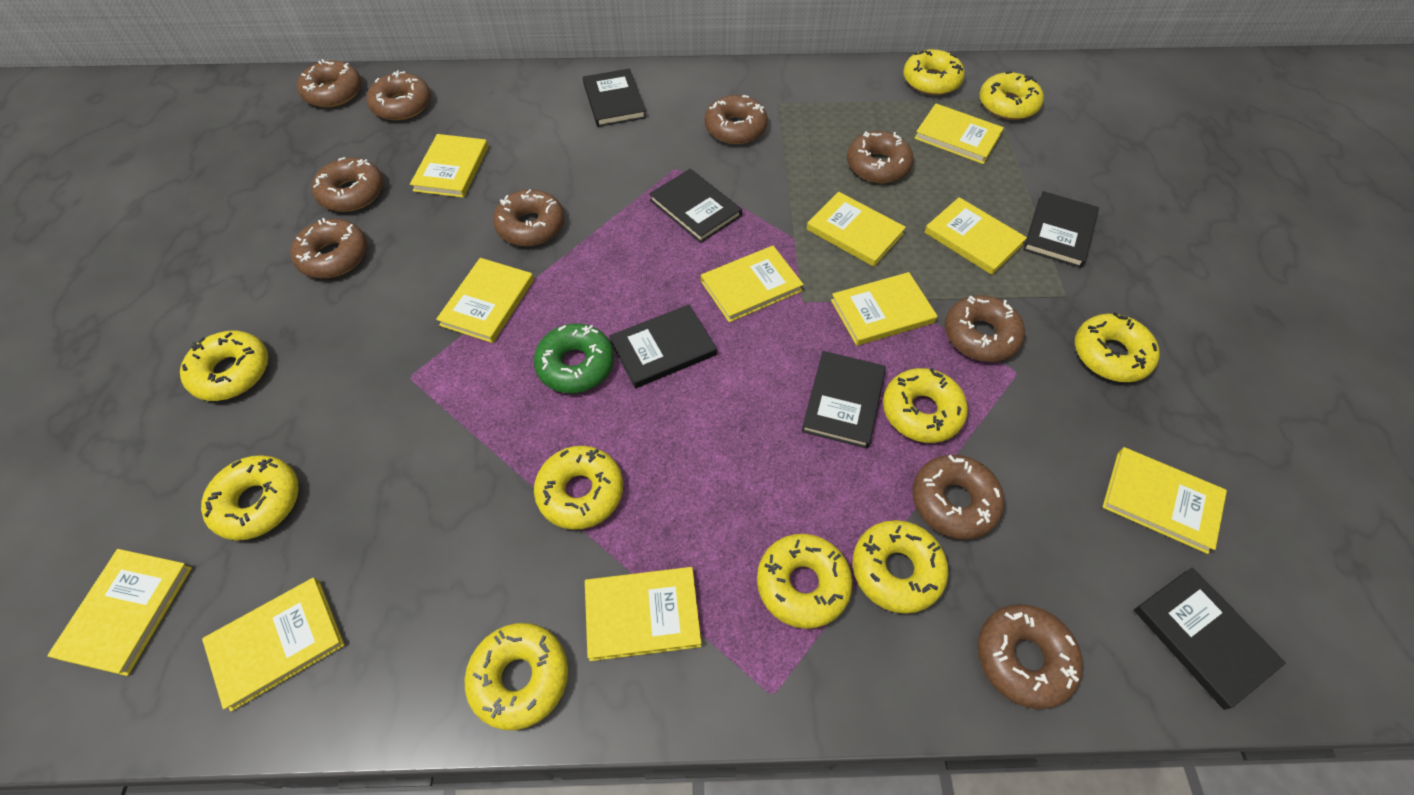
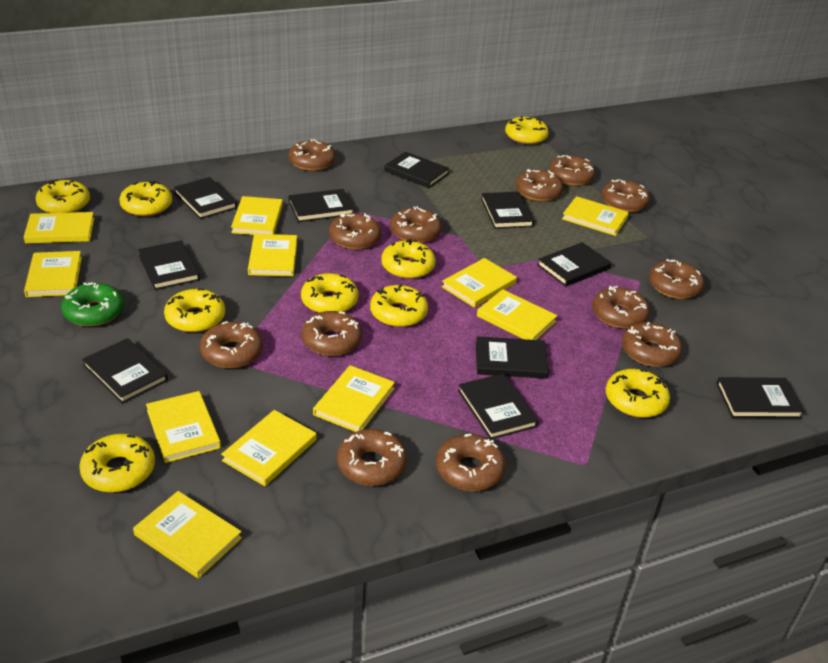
black book: 6 -> 10
brown donut: 10 -> 13
yellow donut: 10 -> 9

